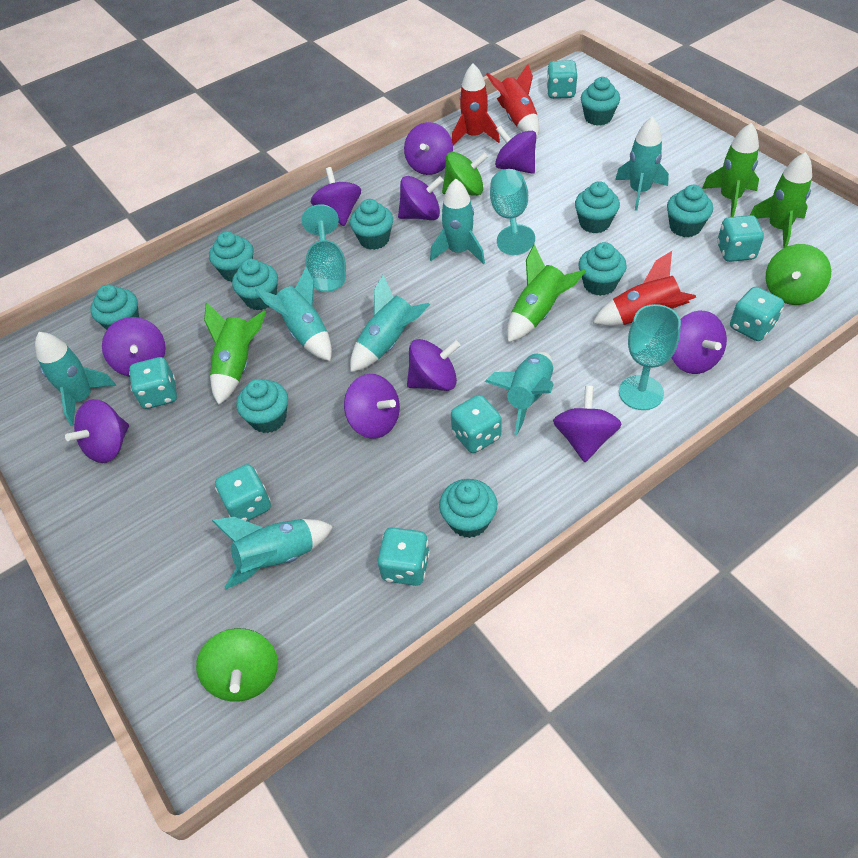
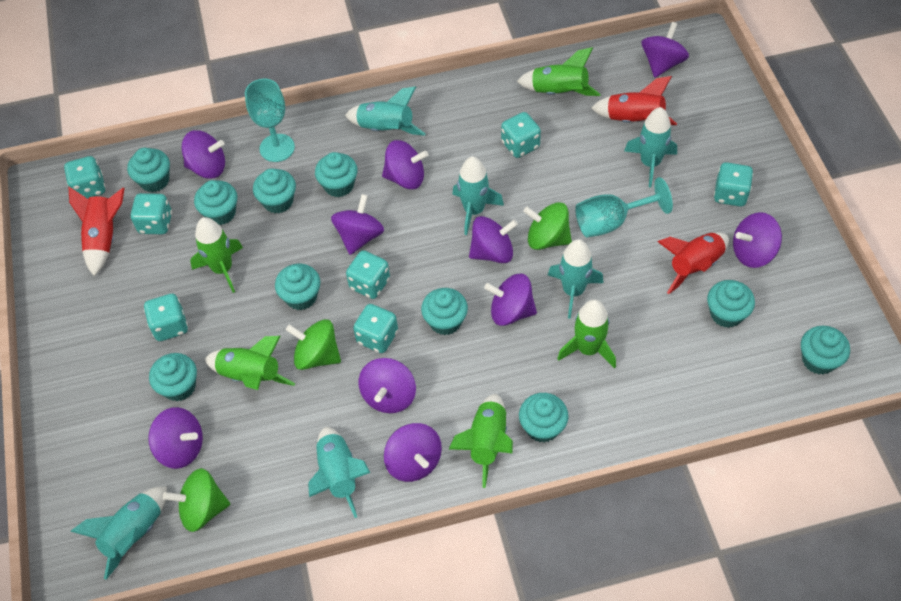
green rocket: 4 -> 5
turquoise goblet: 3 -> 2
turquoise rocket: 7 -> 6

